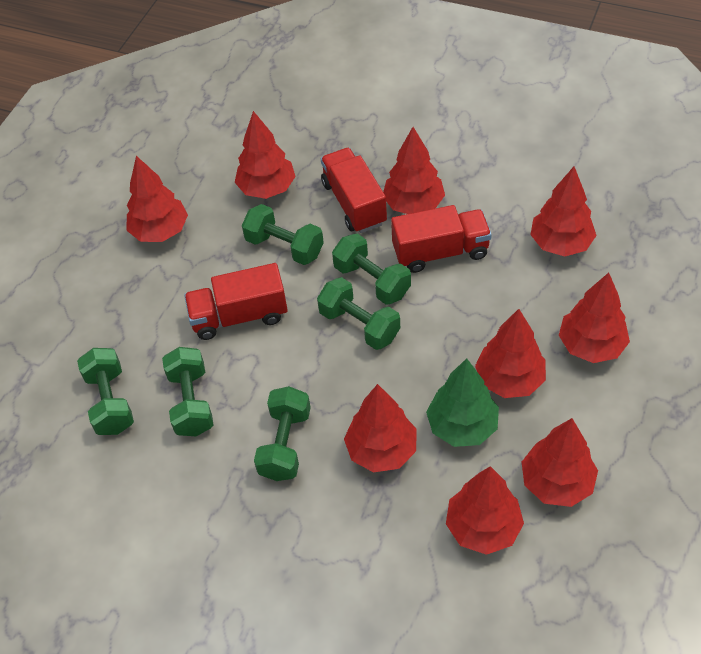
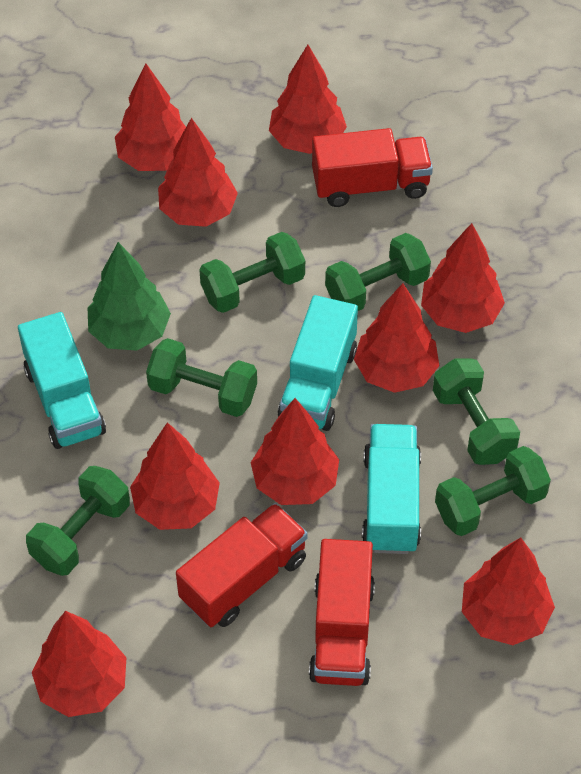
turquoise truck: 0 -> 3

